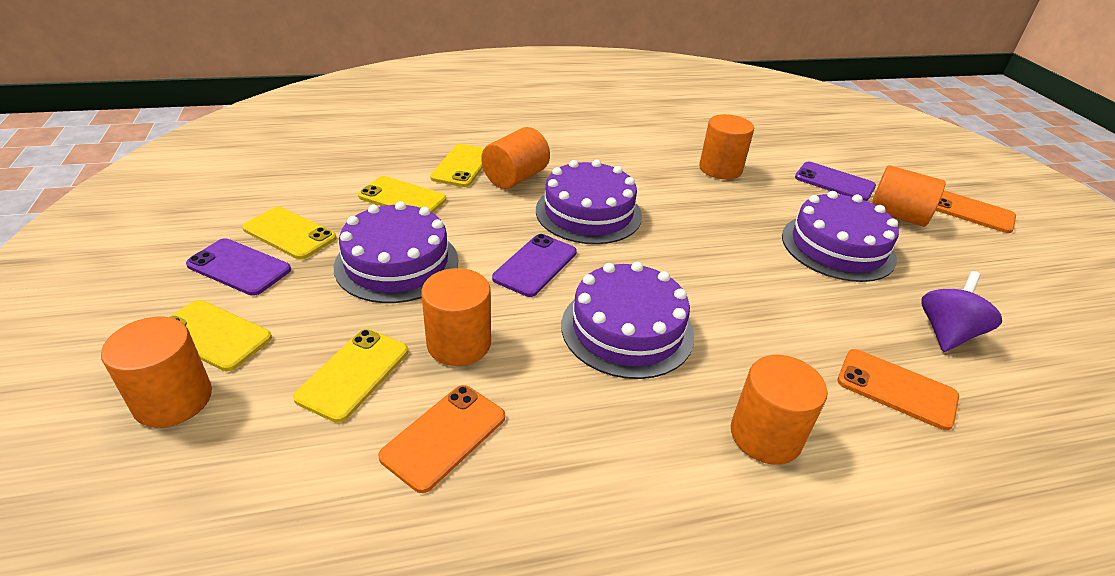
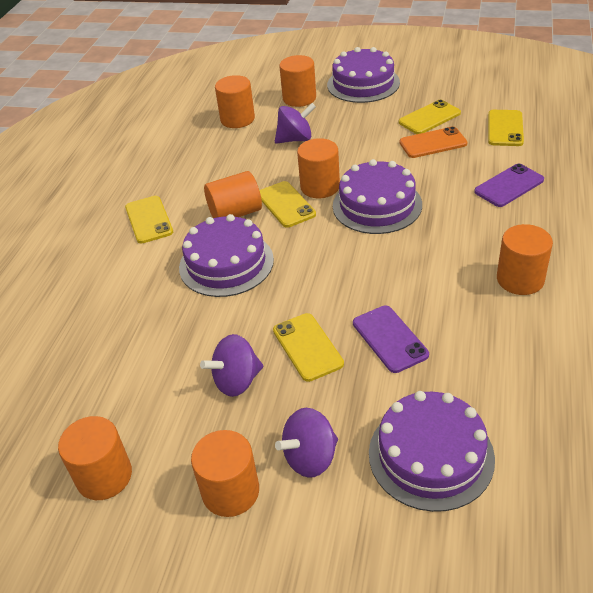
orange cylinder: 6 -> 7
orange phone: 3 -> 1
purple phone: 3 -> 2
purple spinning top: 1 -> 3

